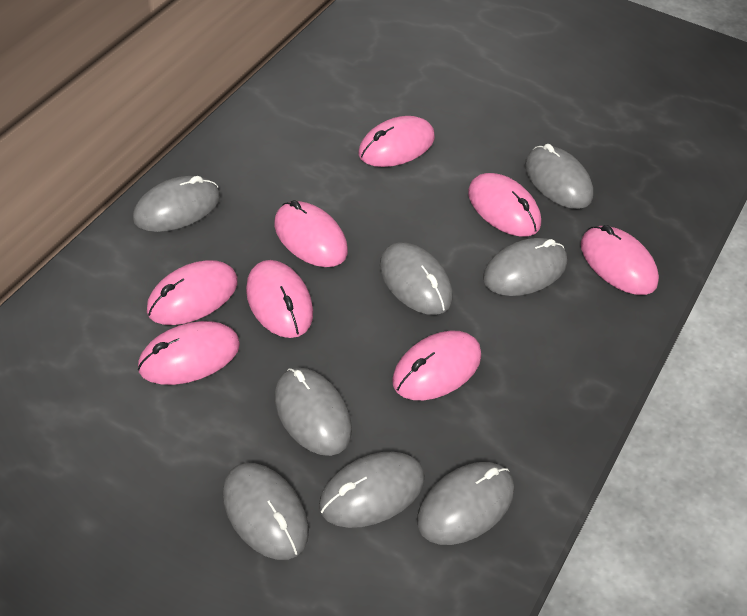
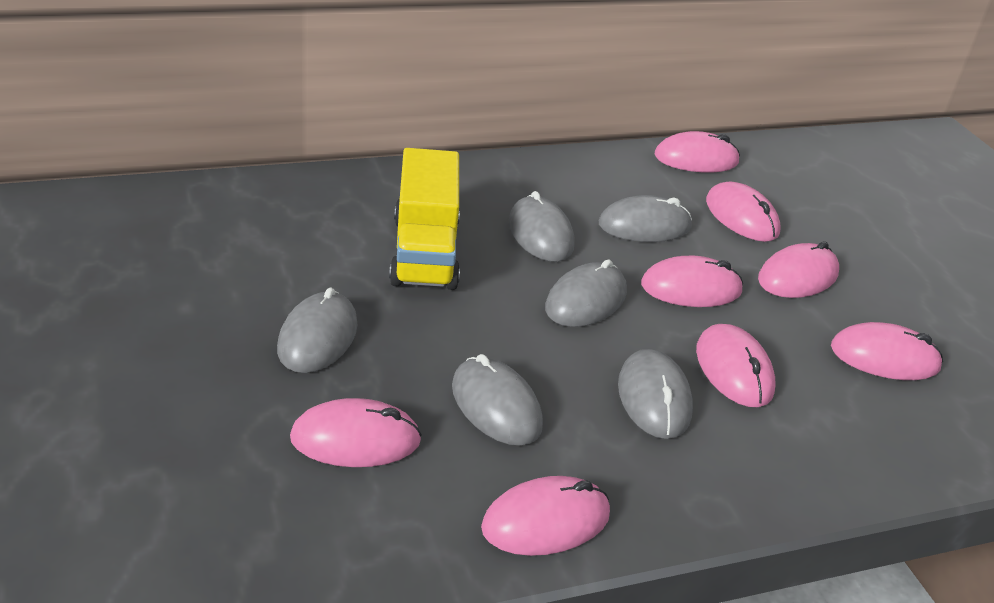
grey mouse: 8 -> 6
yellow truck: 0 -> 1

